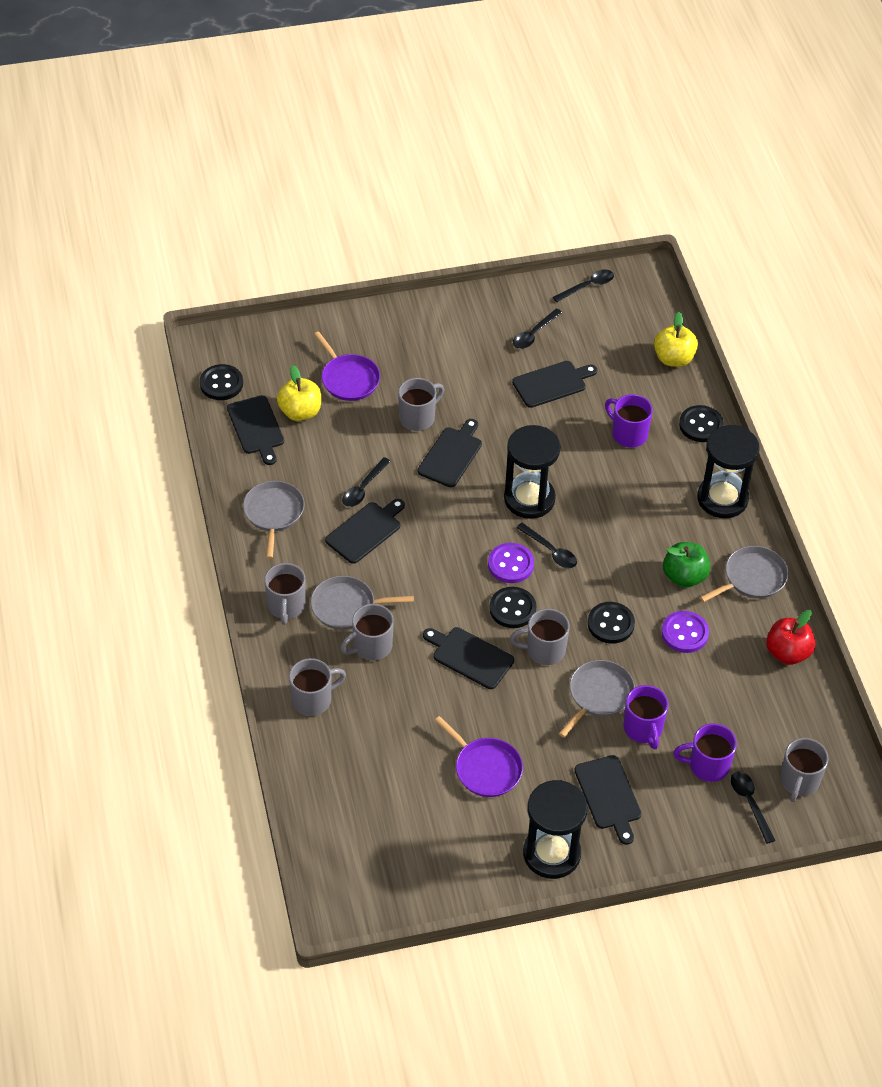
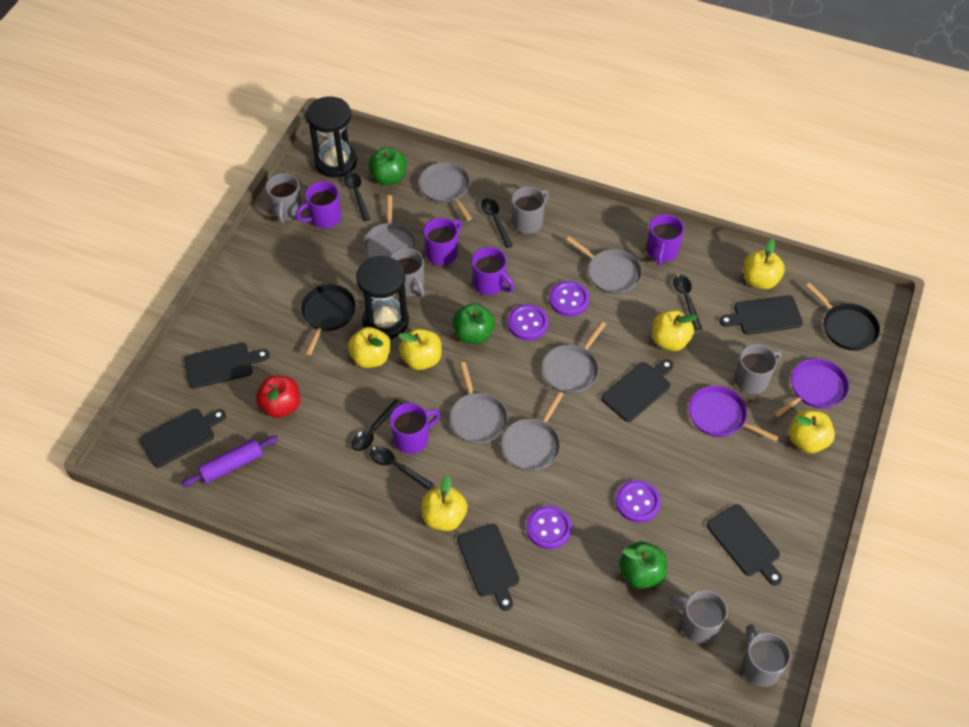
black button: 4 -> 0
black hourglass: 3 -> 2
black pan: 0 -> 2
green apple: 1 -> 3
grey pan: 4 -> 6
purple button: 2 -> 4
purple mug: 3 -> 5
purple rolling pin: 0 -> 1
yellow apple: 2 -> 6

